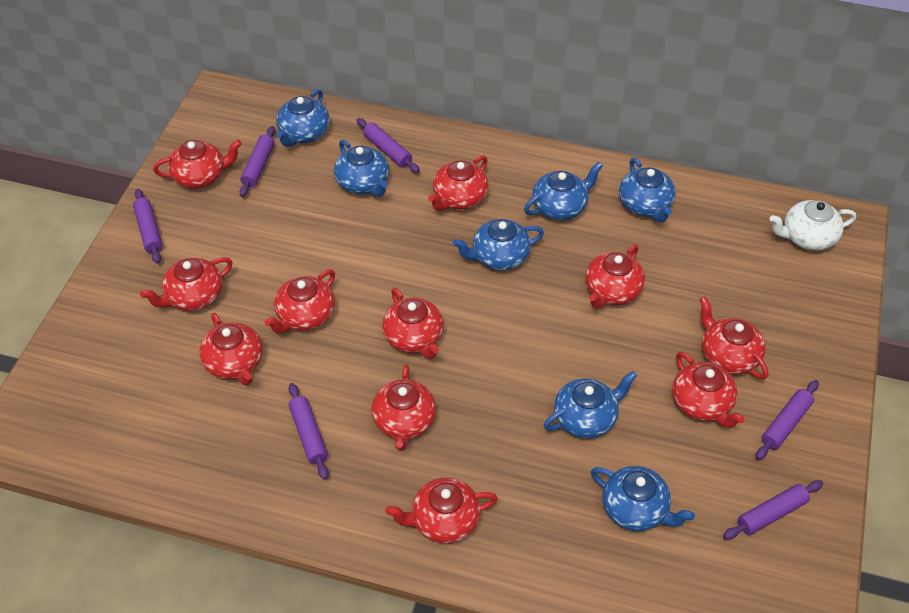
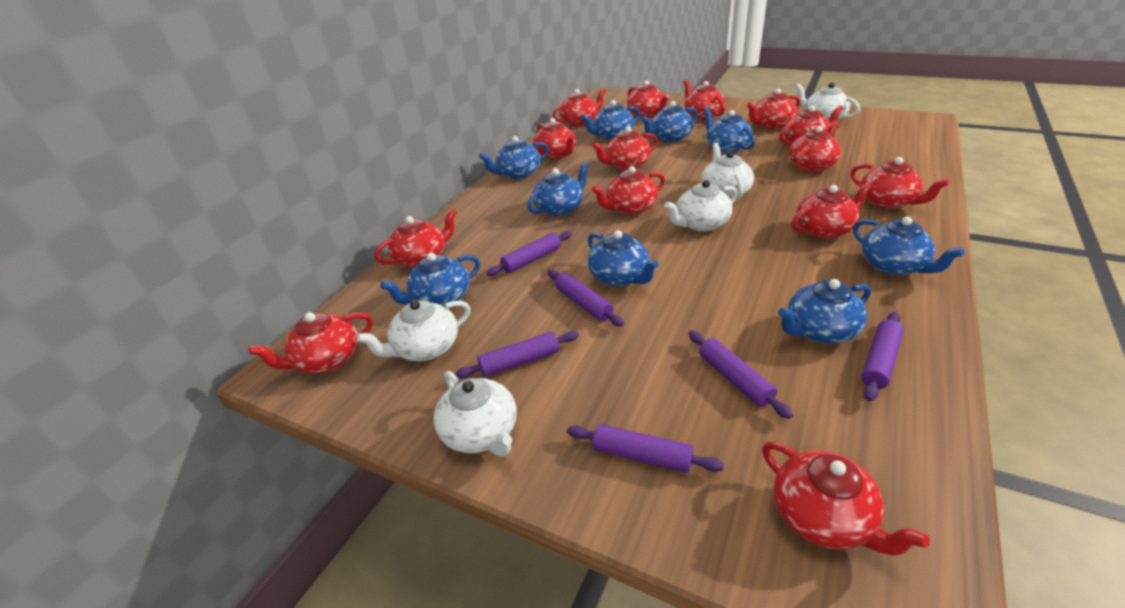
blue teapot: 7 -> 9
red teapot: 11 -> 14
white teapot: 1 -> 5

